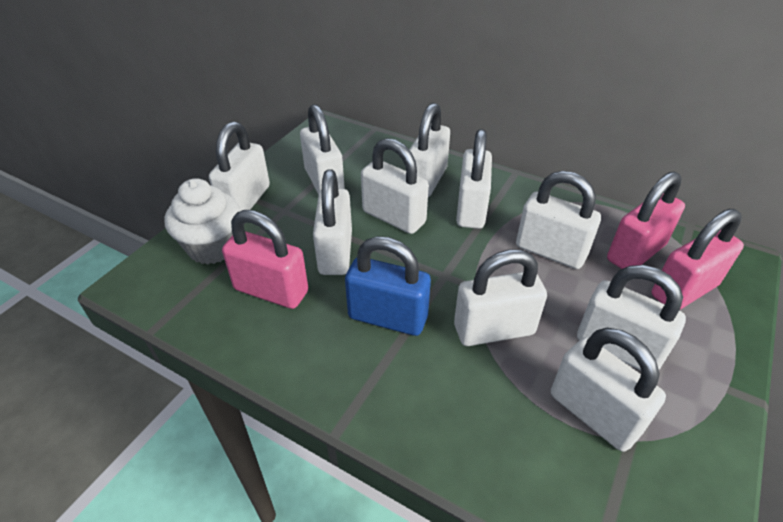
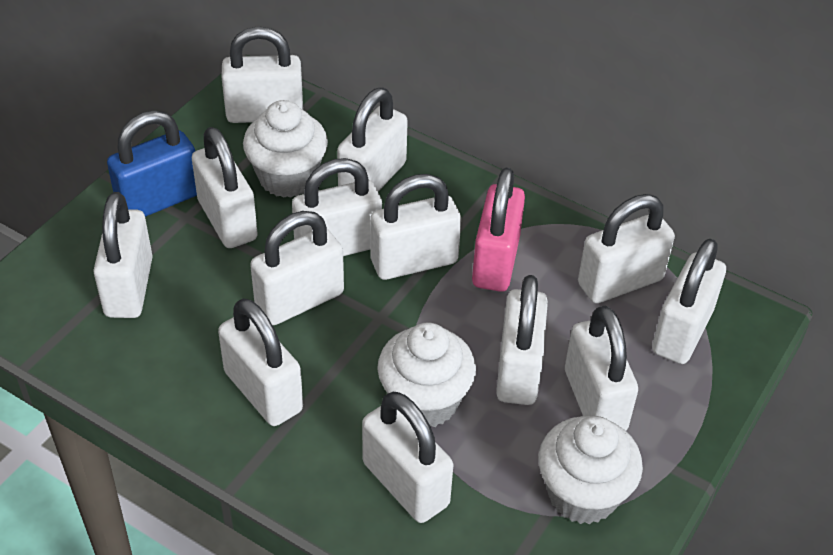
pink padlock: 3 -> 1
white cupcake: 1 -> 3
white padlock: 10 -> 13

